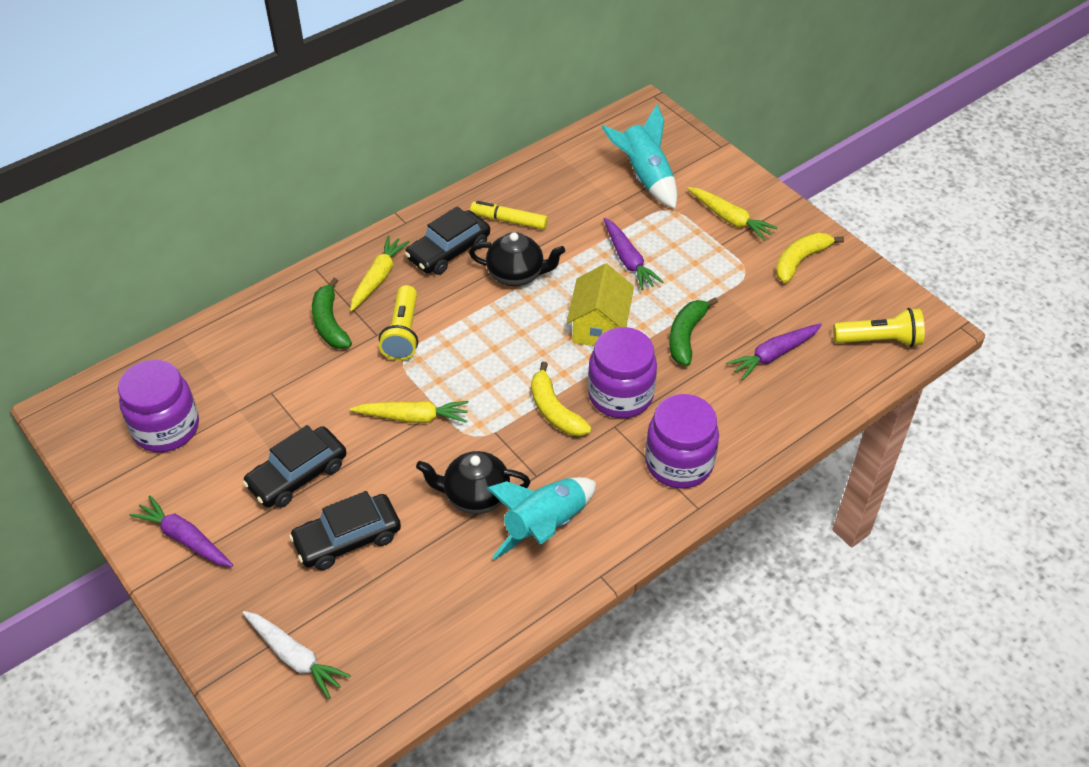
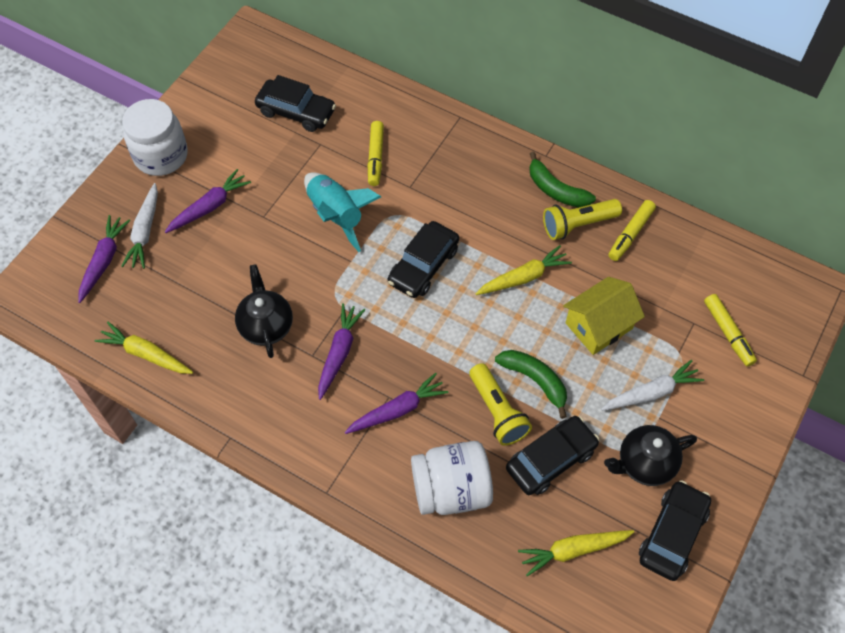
black car: 3 -> 4
purple carrot: 3 -> 4
purple jar: 3 -> 0
turquoise rocket: 2 -> 1
white carrot: 1 -> 2
white jar: 0 -> 2
yellow banana: 2 -> 0
yellow marker: 1 -> 3

